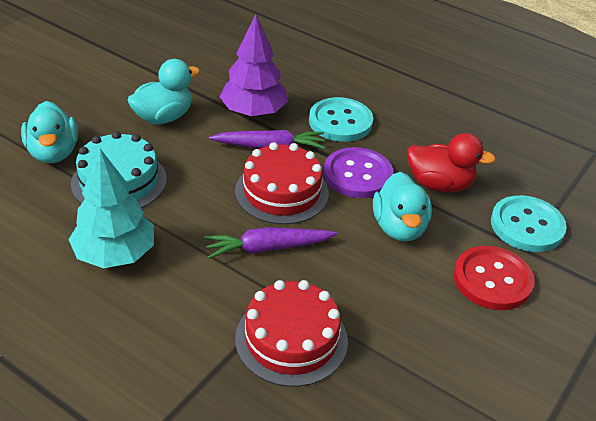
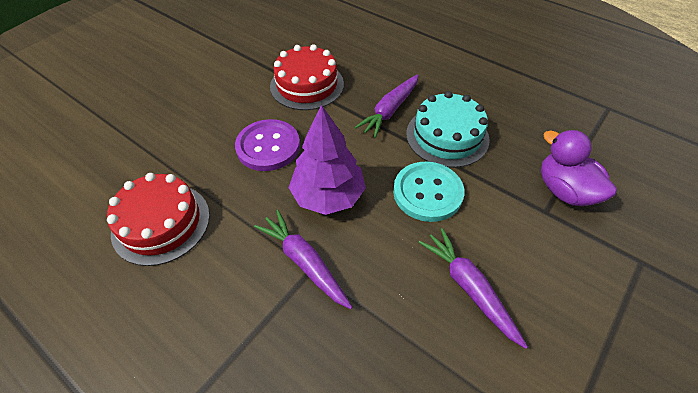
purple carrot: 2 -> 3
purple duck: 0 -> 1
red button: 1 -> 0
red duck: 1 -> 0
turquoise button: 2 -> 1
turquoise duck: 3 -> 0
turquoise tree: 1 -> 0

